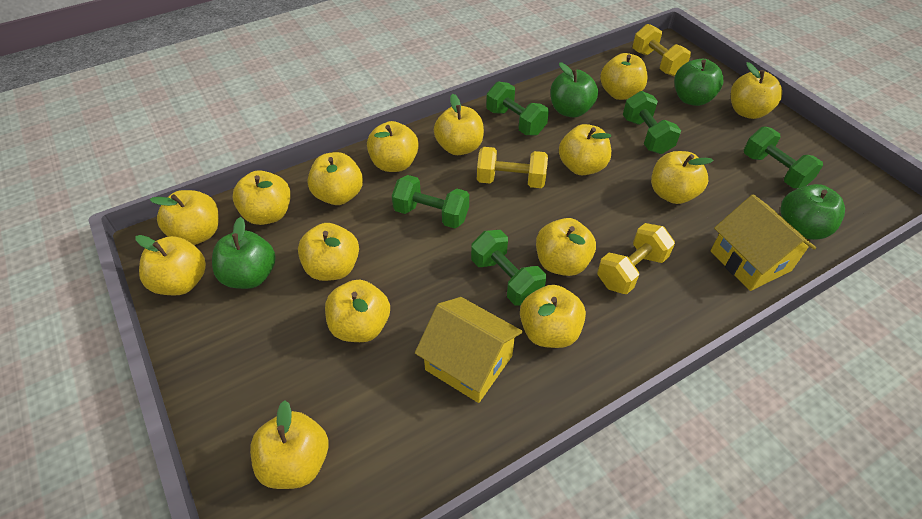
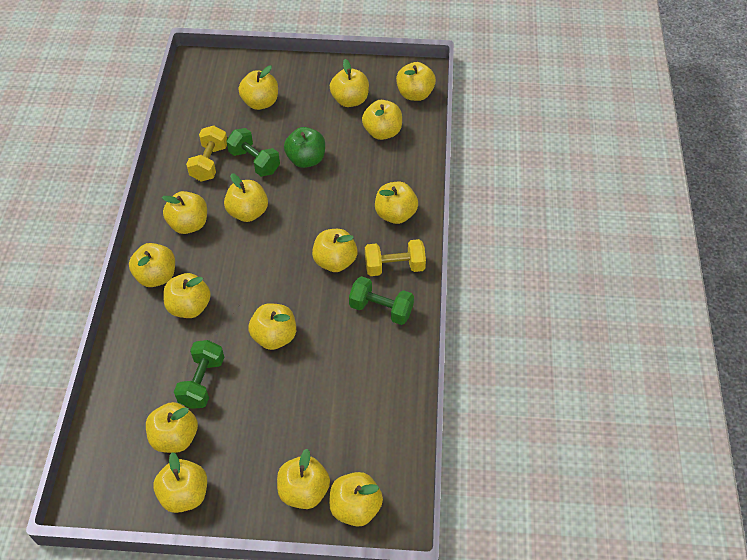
green apple: 4 -> 1
green dumbbell: 5 -> 3
yellow dumbbell: 3 -> 2
yellow house: 2 -> 0

